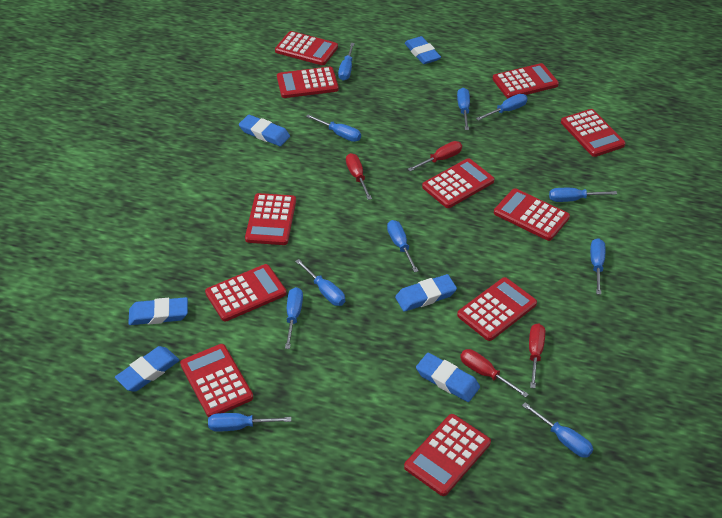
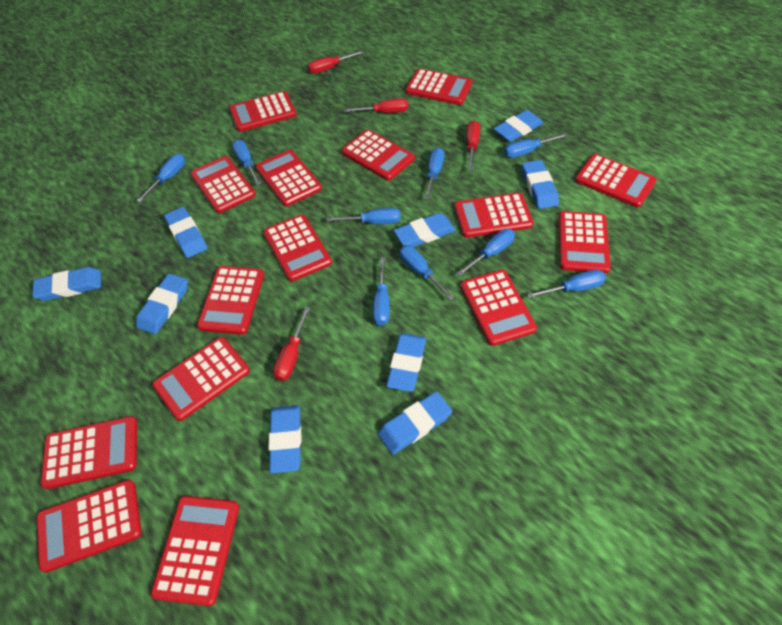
blue eraser: 6 -> 9
blue screwdriver: 11 -> 9
red calculator: 11 -> 15

